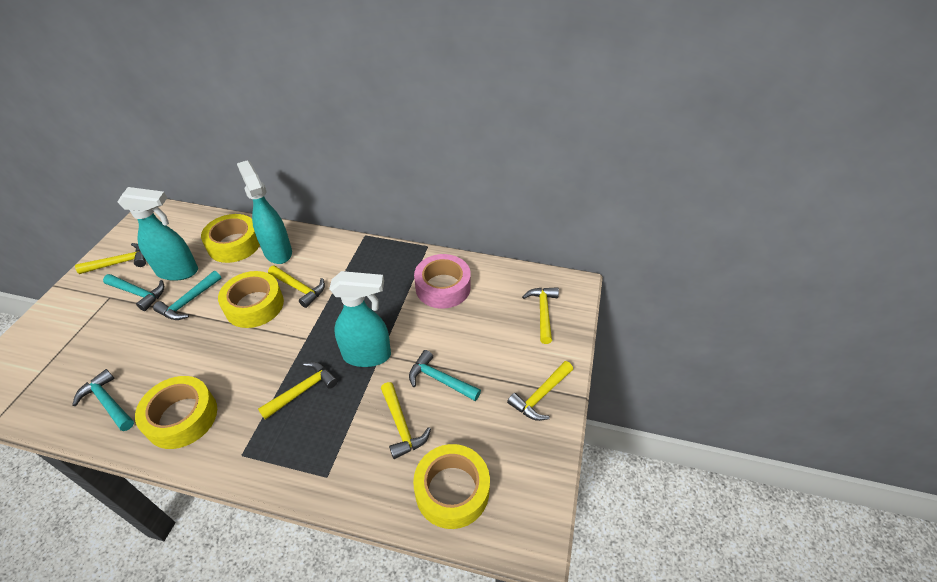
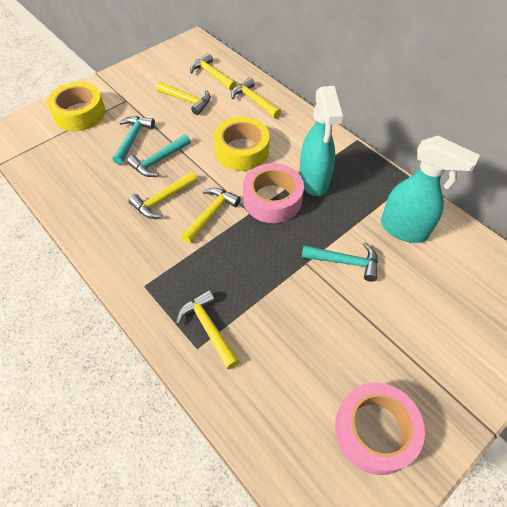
pink tape: 1 -> 2
turquoise hammer: 4 -> 3
turquoise spray bottle: 3 -> 2
yellow tape: 4 -> 2

